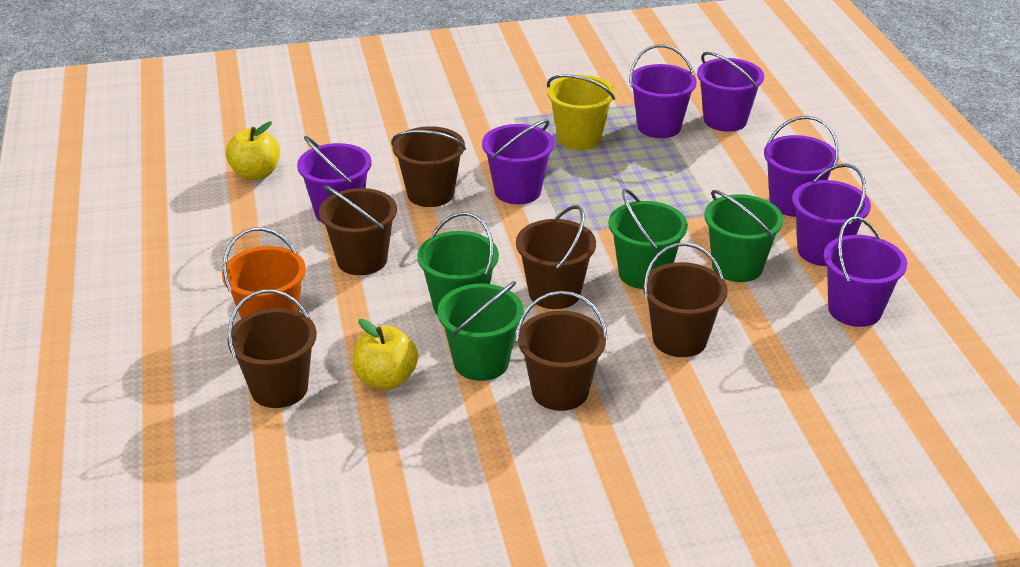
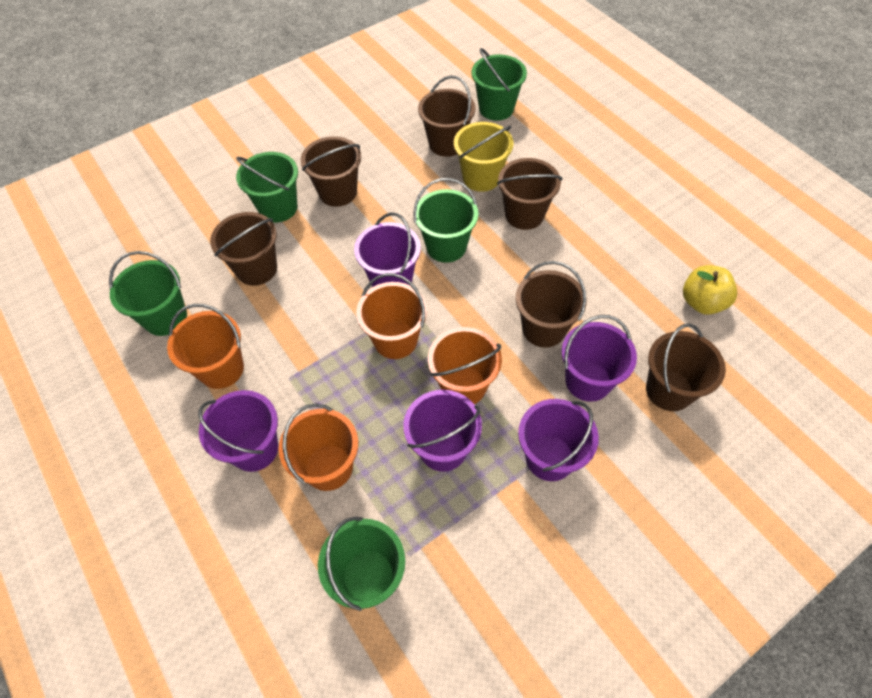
green bucket: 4 -> 5
orange bucket: 1 -> 4
purple bucket: 7 -> 5
yellow apple: 2 -> 1

